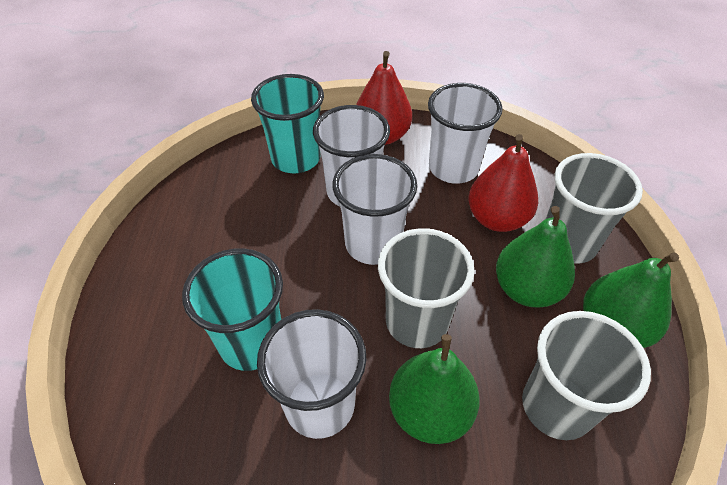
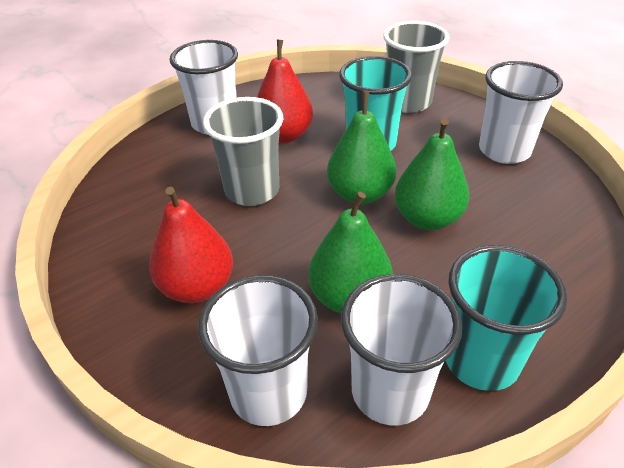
grey cup: 3 -> 2

